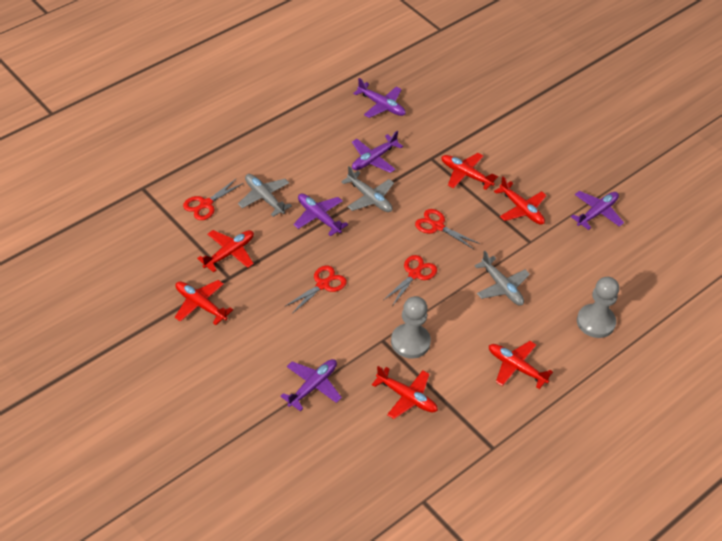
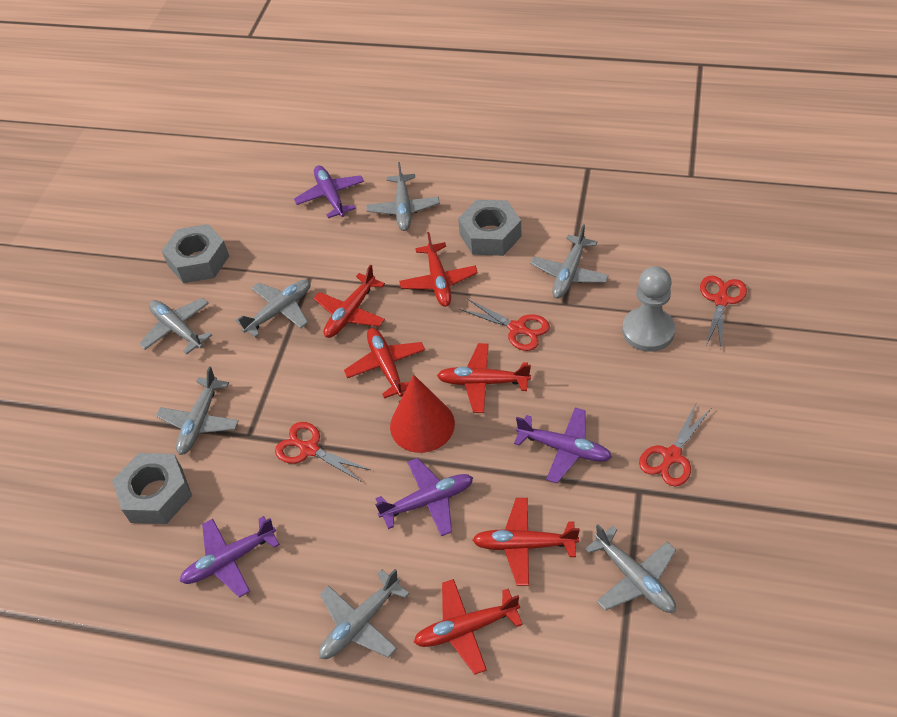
grey nut: 0 -> 3
grey pawn: 2 -> 1
grey plane: 3 -> 7
purple plane: 5 -> 4
red cone: 0 -> 1

